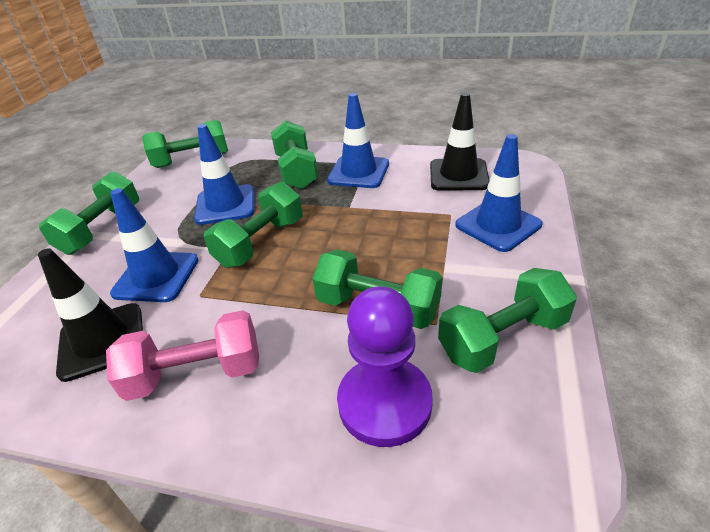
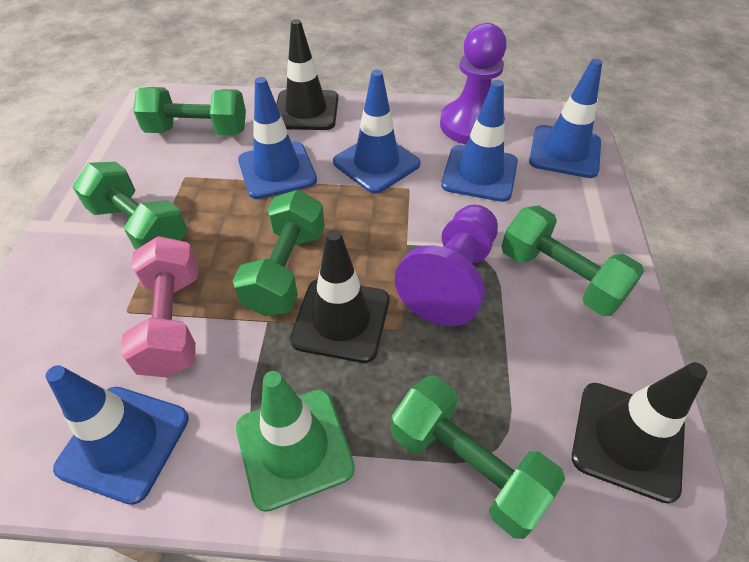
black traffic cone: 2 -> 3
blue traffic cone: 4 -> 5
green dumbbell: 6 -> 5
green traffic cone: 0 -> 1
purple pawn: 1 -> 2

